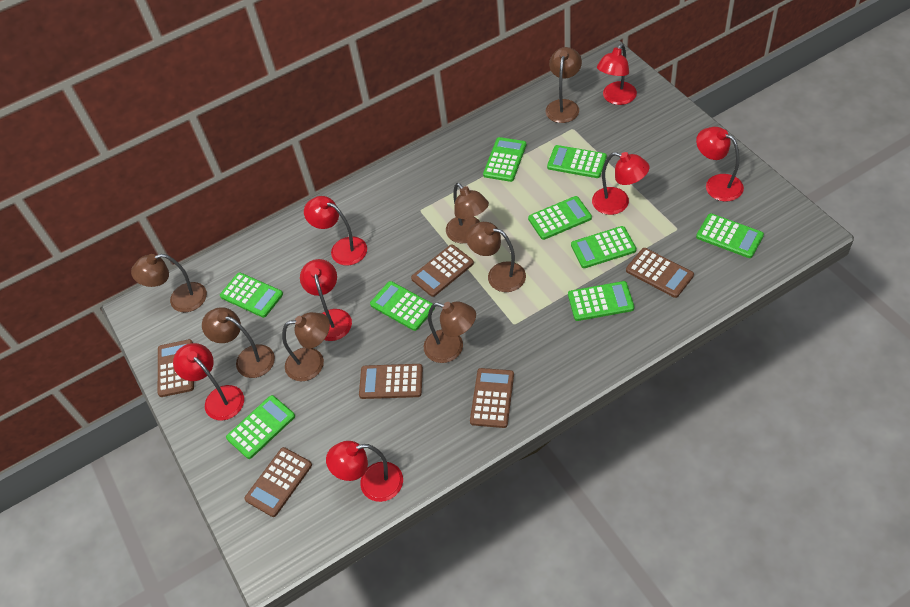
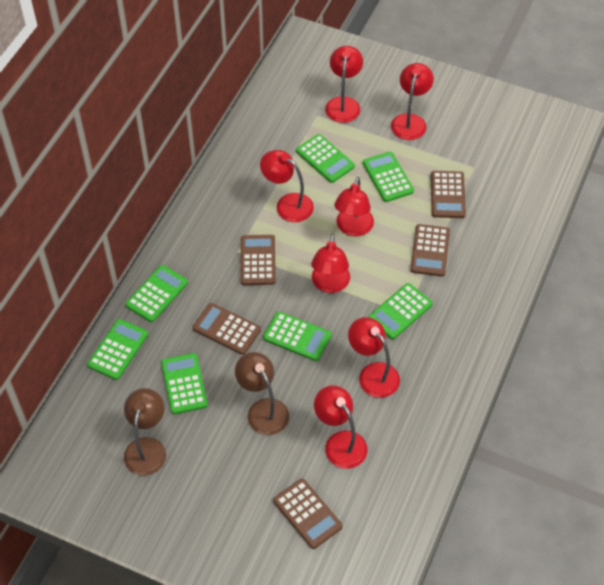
brown calculator: 6 -> 5
brown lamp: 7 -> 2
green calculator: 9 -> 7

